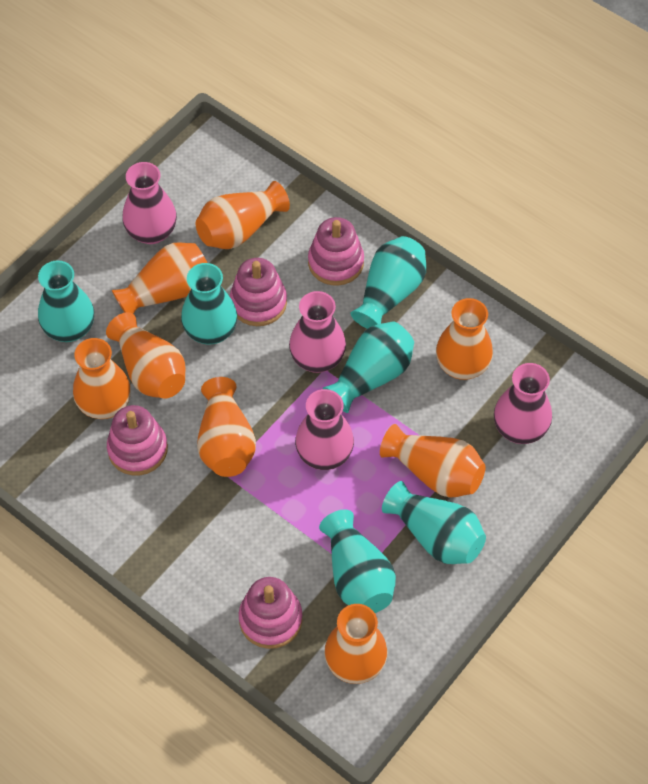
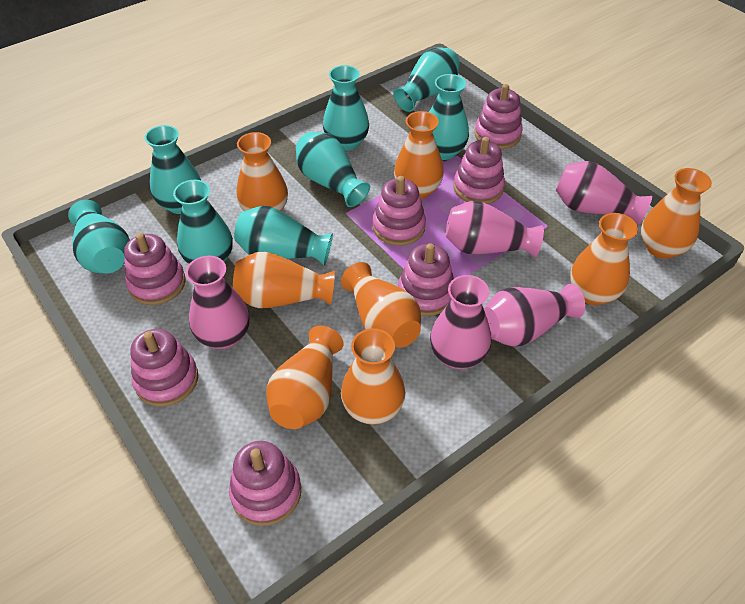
pink stacking toy: 4 -> 7
pink vase: 4 -> 5
turquoise vase: 6 -> 8

